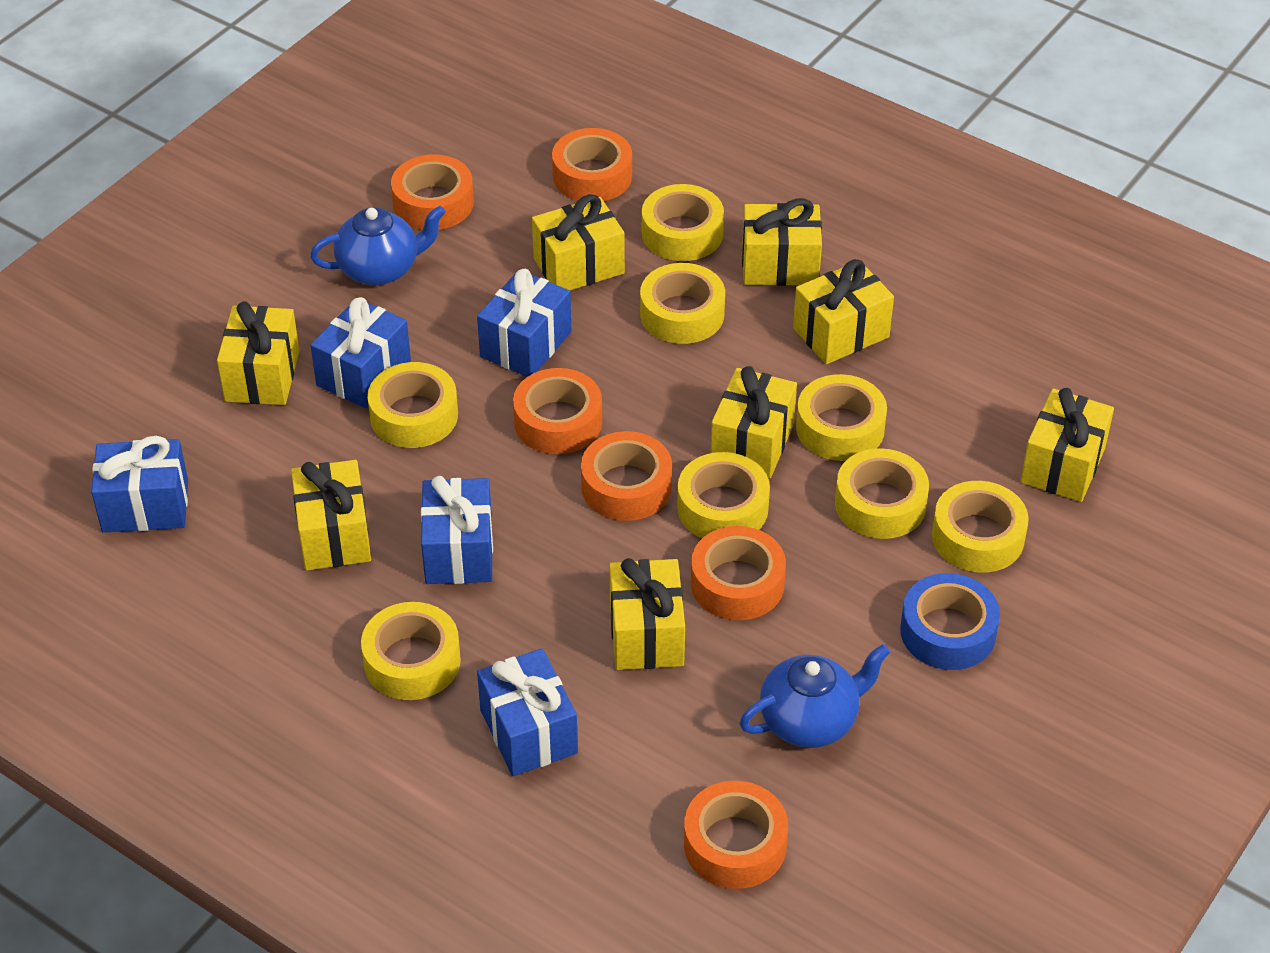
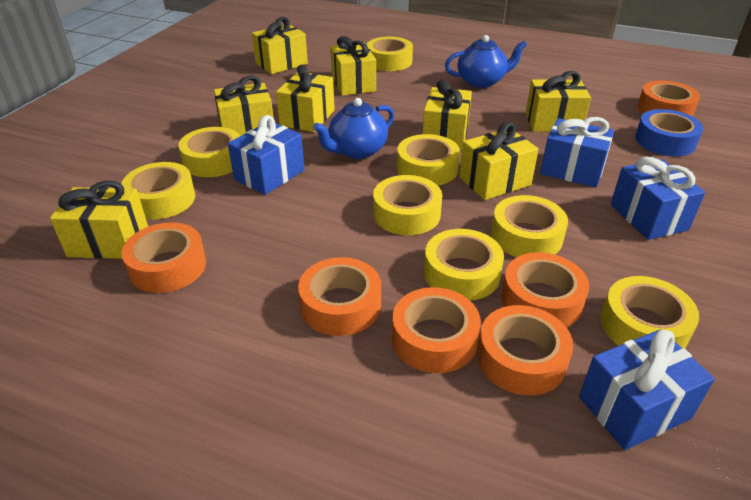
blue gift: 5 -> 4

